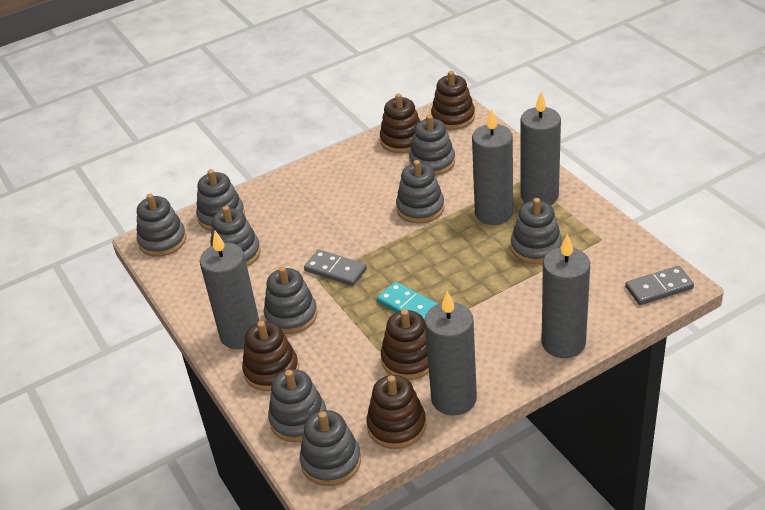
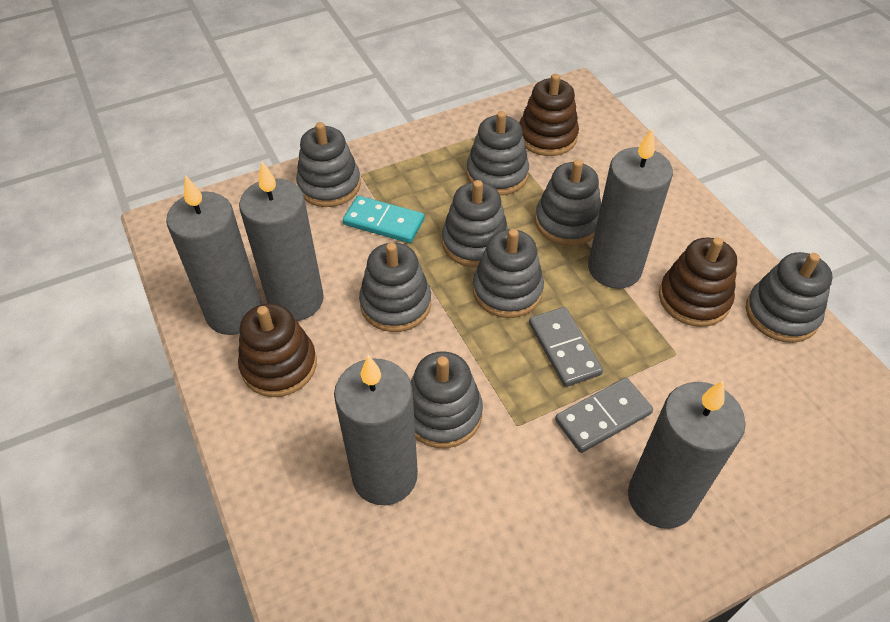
brown stacking toy: 5 -> 3
grey stacking toy: 9 -> 8

